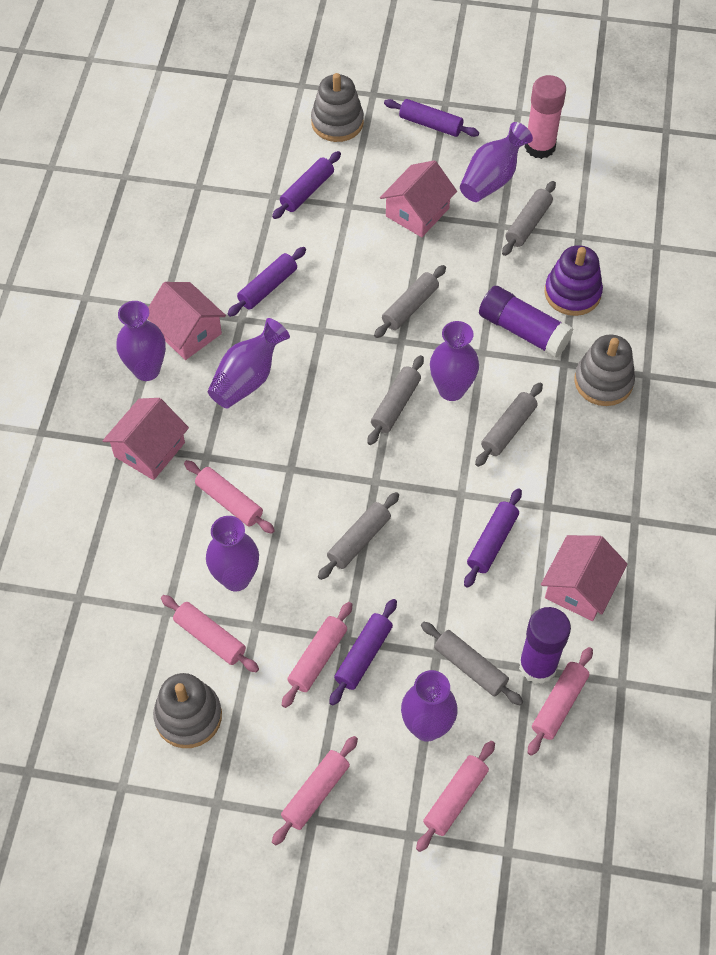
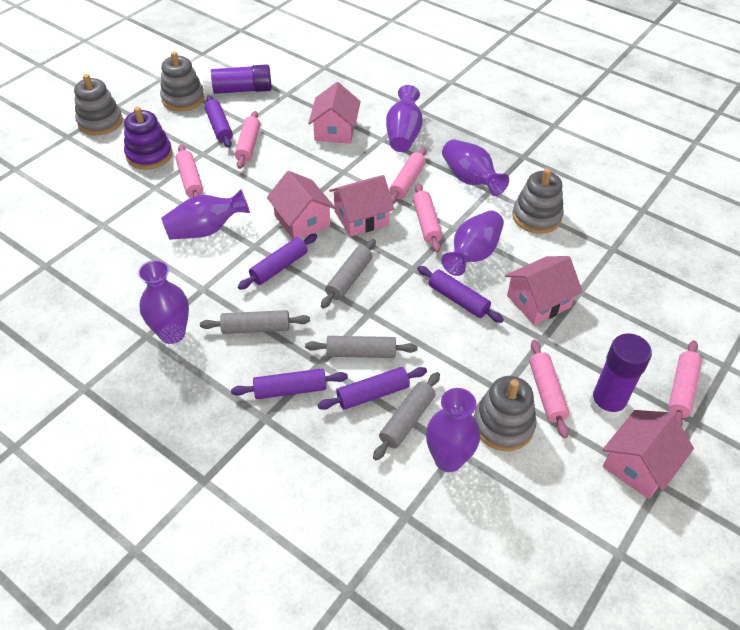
grey rolling pin: 6 -> 4
grey stacking toy: 3 -> 4
pink glue stick: 1 -> 0
pink house: 4 -> 5

